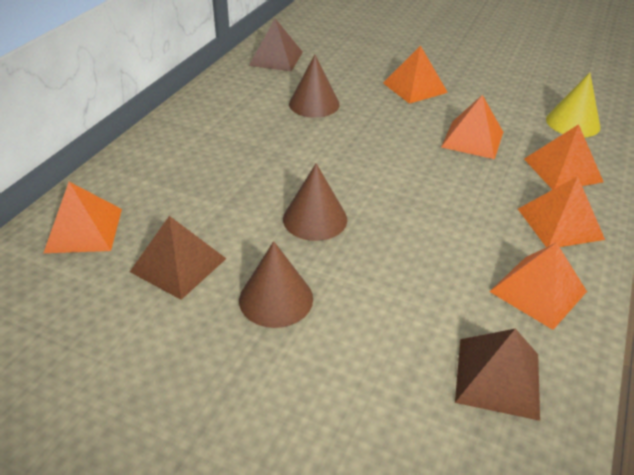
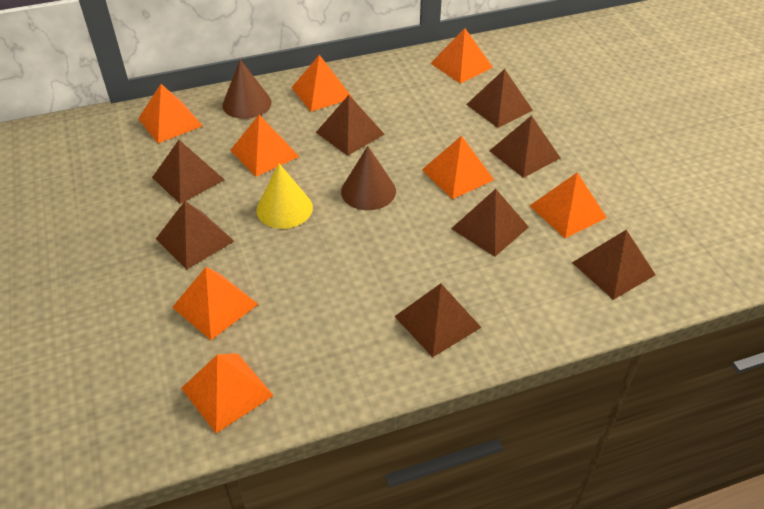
brown cone: 3 -> 2
brown pyramid: 3 -> 8
orange pyramid: 6 -> 8

